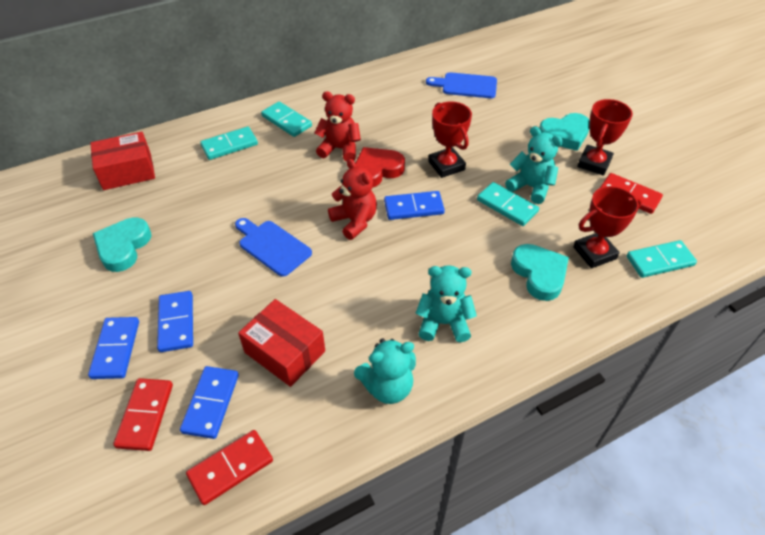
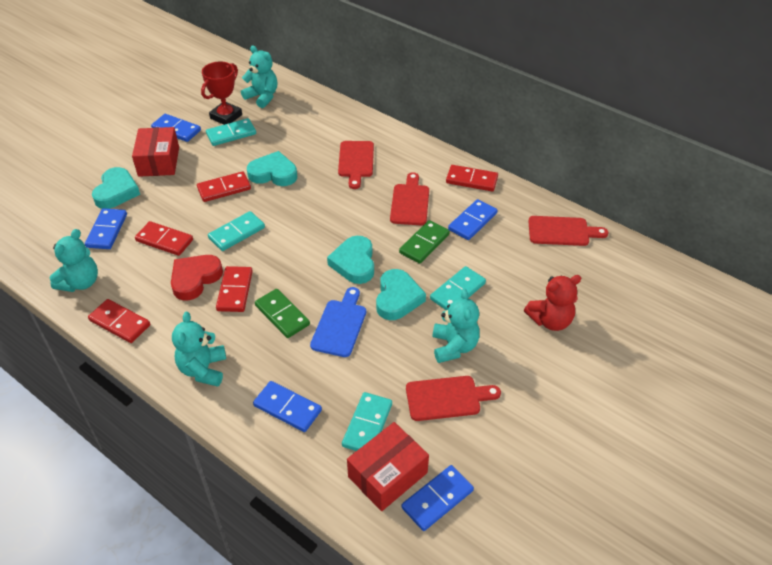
blue cutting board: 2 -> 1
blue domino: 4 -> 5
green domino: 0 -> 2
red cutting board: 0 -> 4
red domino: 3 -> 5
red teddy bear: 2 -> 1
red trophy: 3 -> 1
turquoise heart: 3 -> 4
turquoise teddy bear: 3 -> 4

